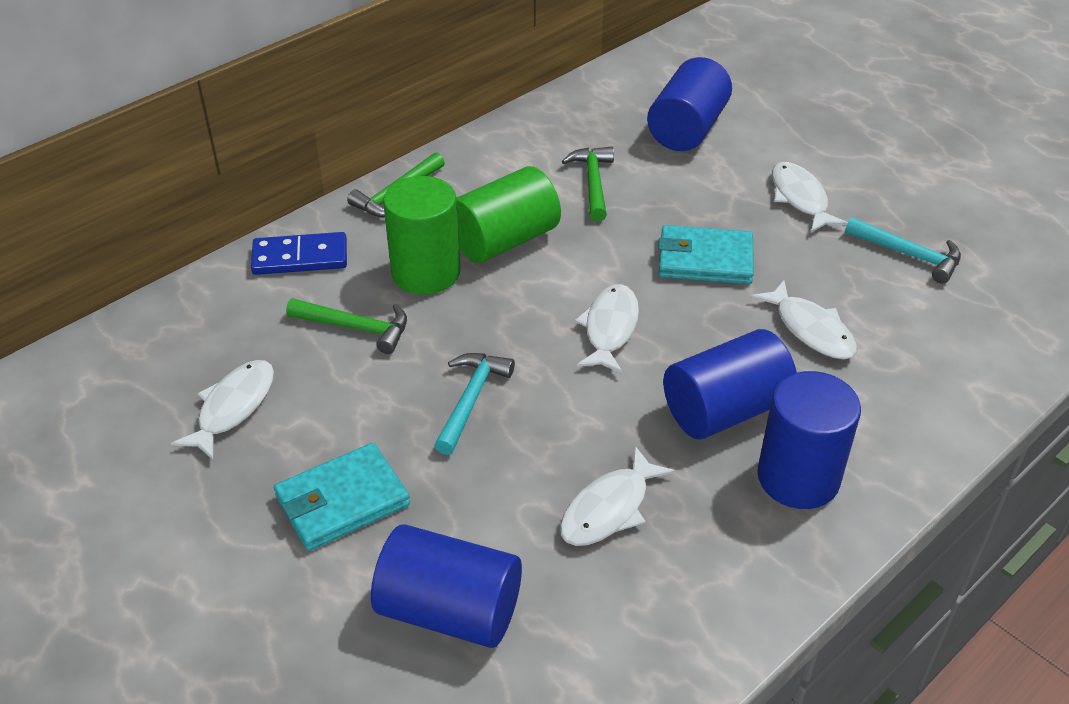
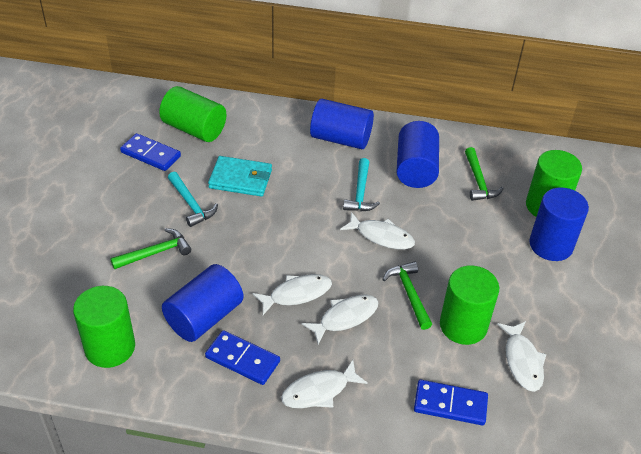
blue domino: 1 -> 3
green cylinder: 2 -> 4
turquoise wallet: 2 -> 1

